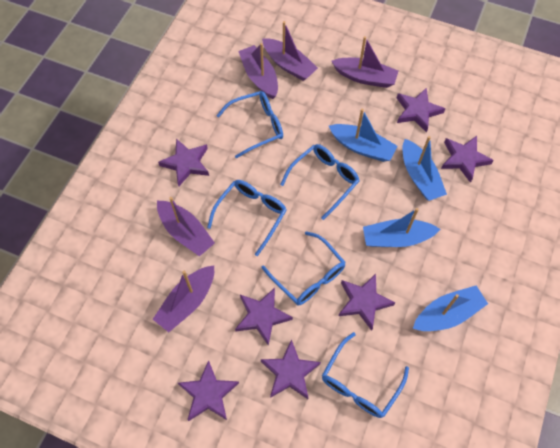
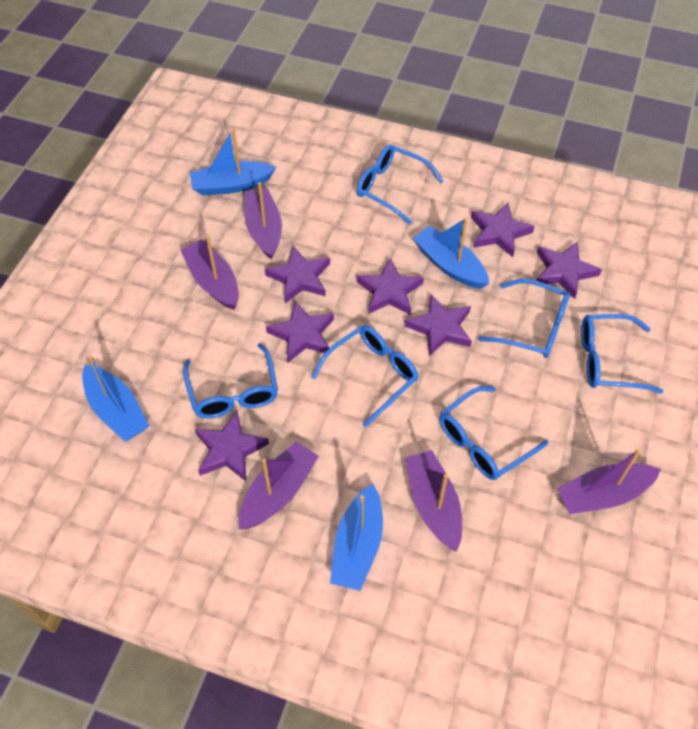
blue glasses: 5 -> 6

